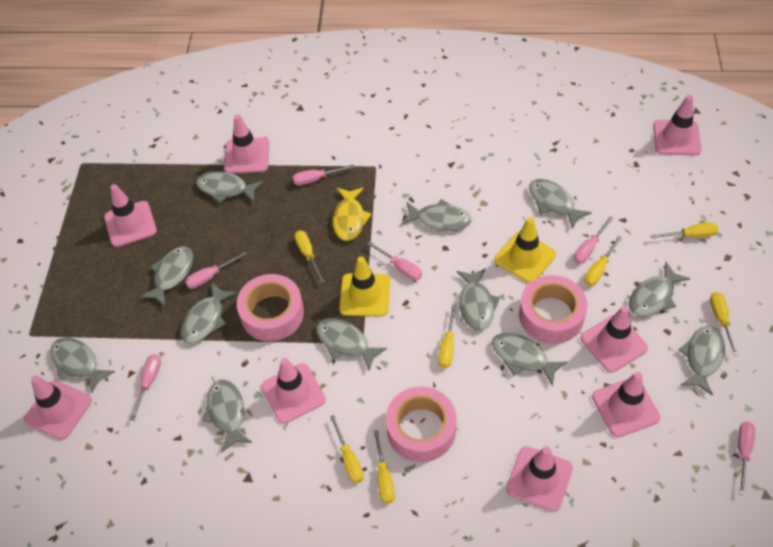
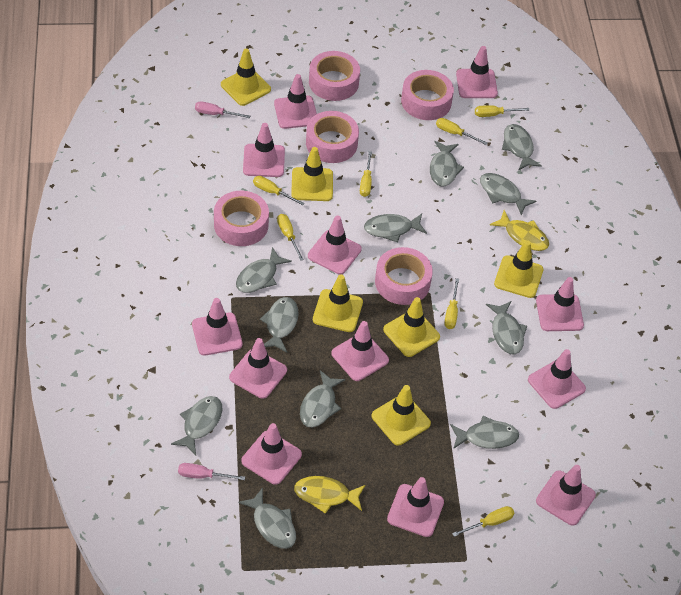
grey fish: 12 -> 11
pink screwdriver: 6 -> 2
pink tape: 3 -> 5
pink traffic cone: 8 -> 12
yellow fish: 1 -> 2
yellow traffic cone: 2 -> 6

